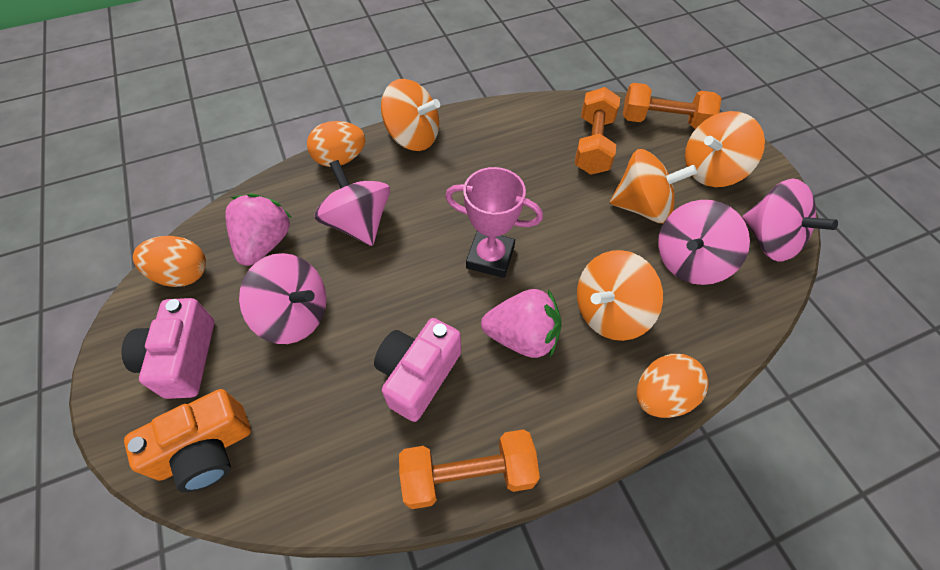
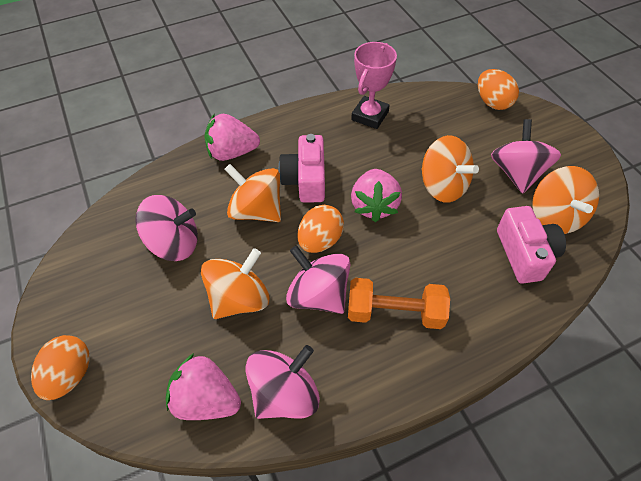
orange camera: 1 -> 0
orange dumbbell: 3 -> 1
pink strawberry: 2 -> 3

